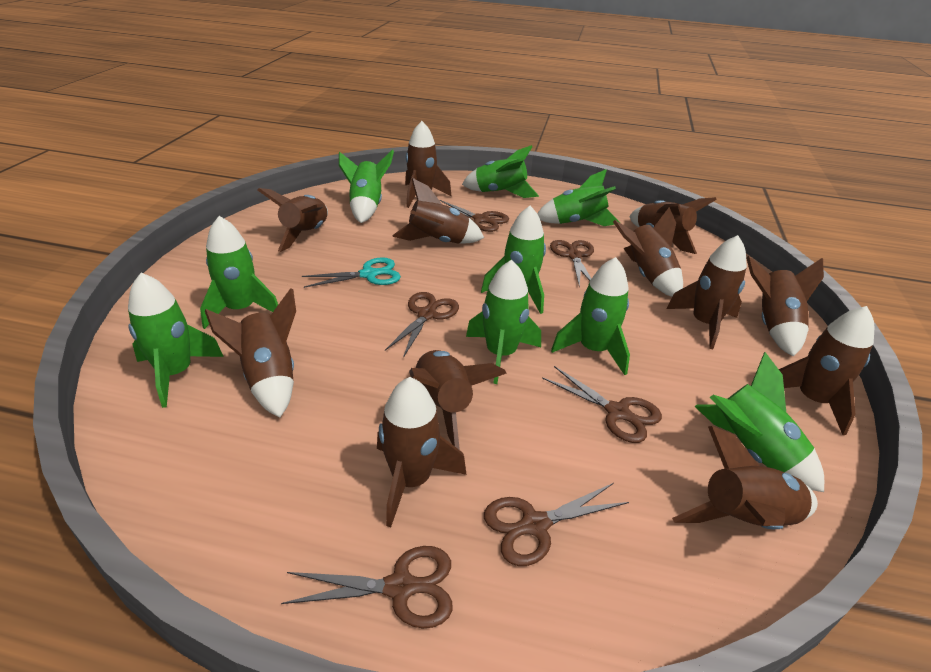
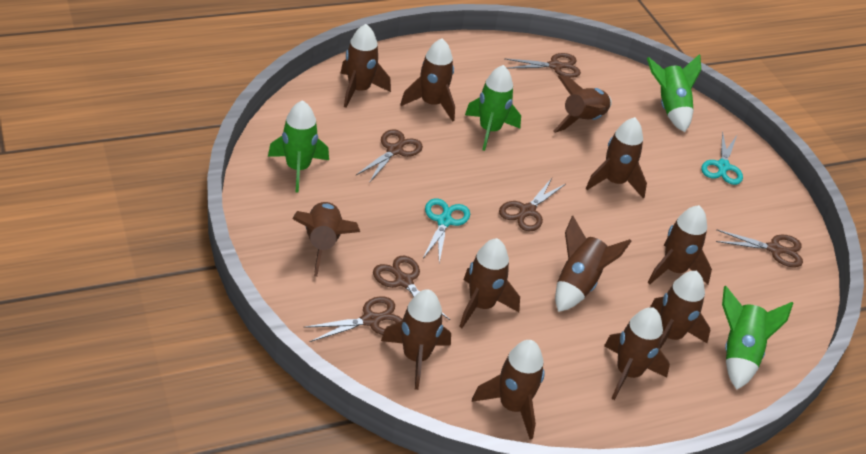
green rocket: 9 -> 4
turquoise scissors: 1 -> 2

